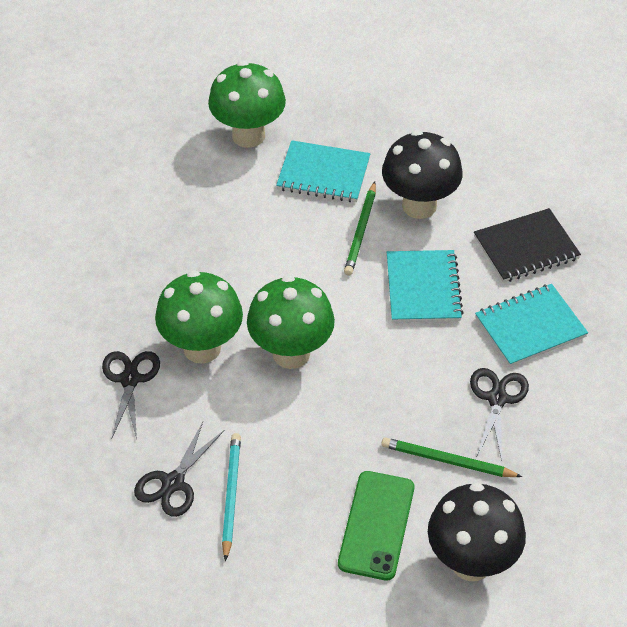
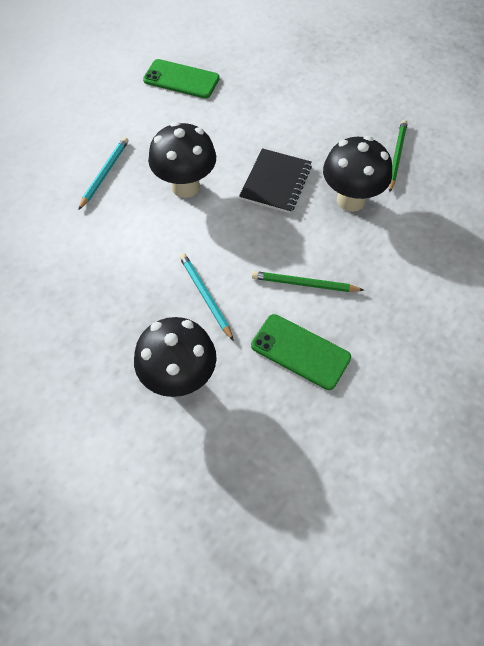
black mushroom: 2 -> 3
black scissors: 3 -> 0
green mushroom: 3 -> 0
green phone: 1 -> 2
turquoise notebook: 3 -> 0
turquoise pencil: 1 -> 2

